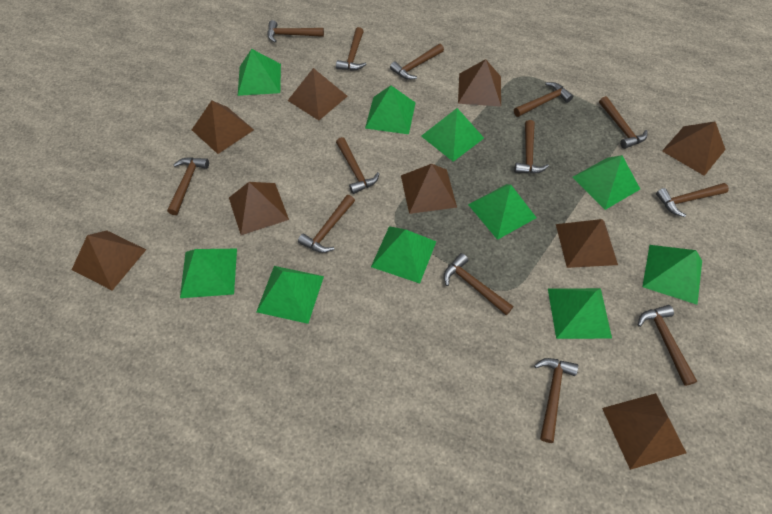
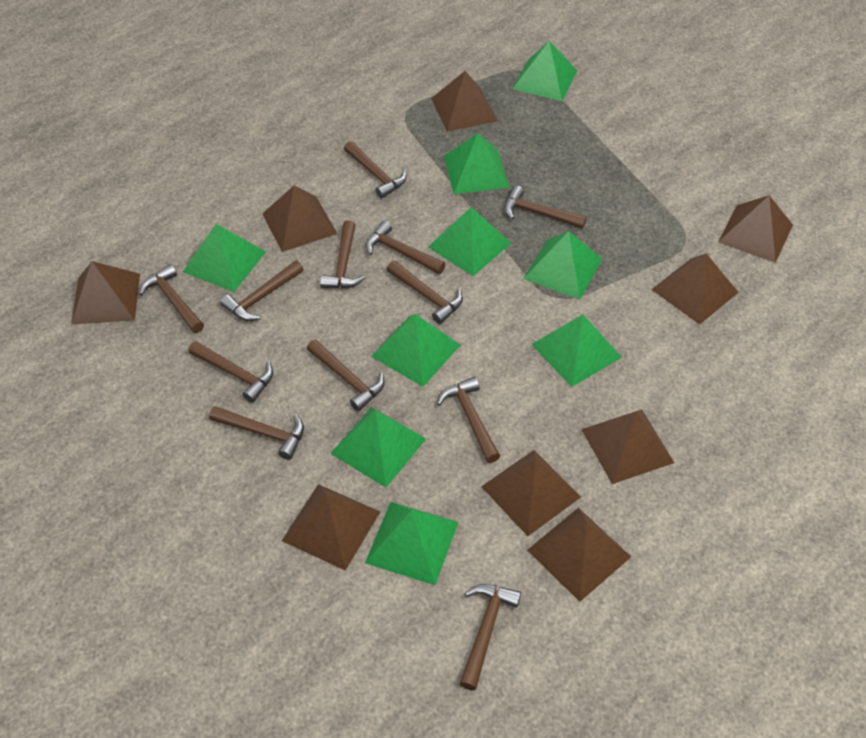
brown hammer: 13 -> 12
green pyramid: 10 -> 9

